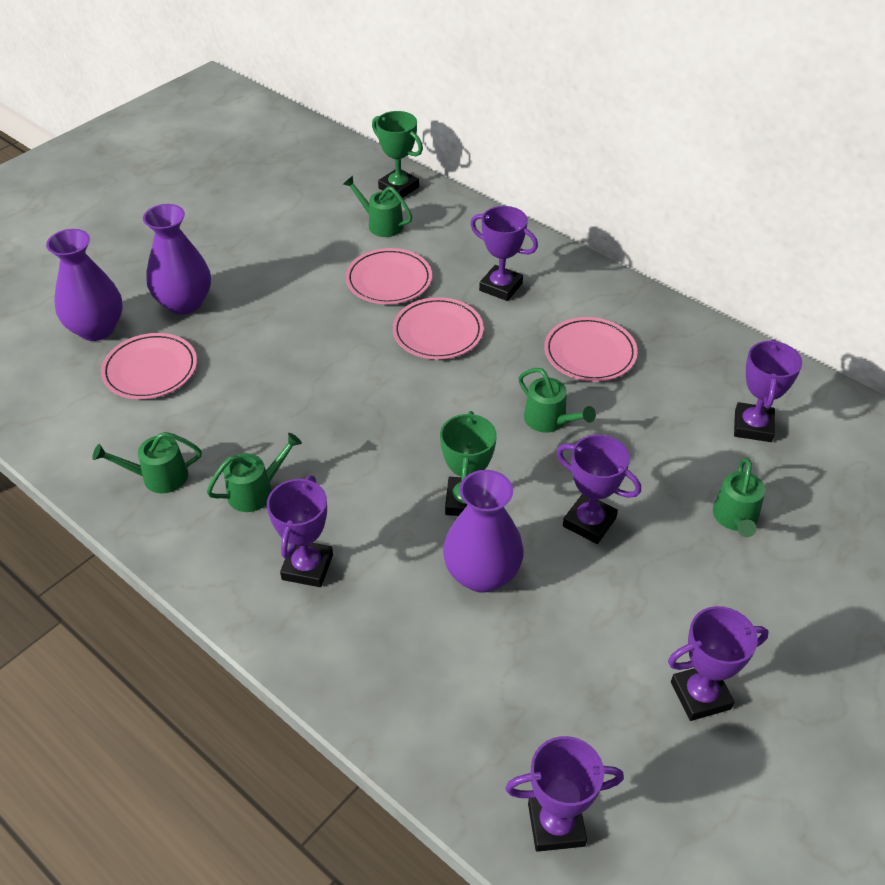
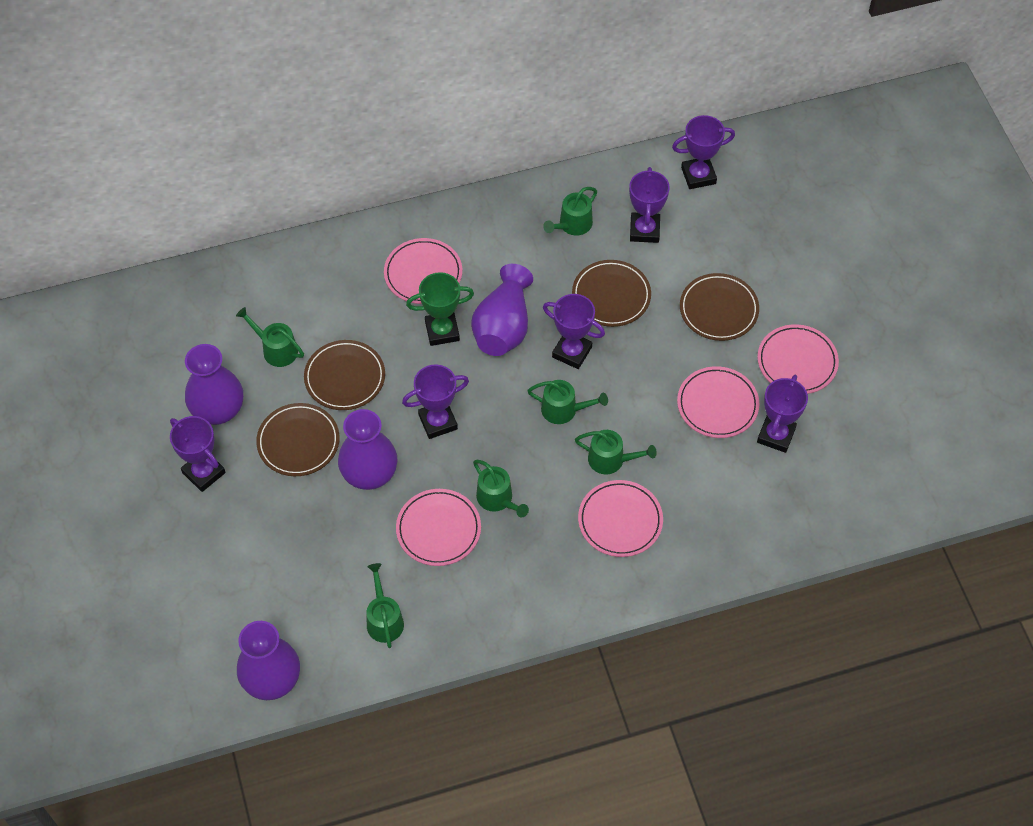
brown plate: 0 -> 4
green trophy: 2 -> 1
green watering can: 5 -> 6
pink plate: 4 -> 5
purple vase: 3 -> 4

